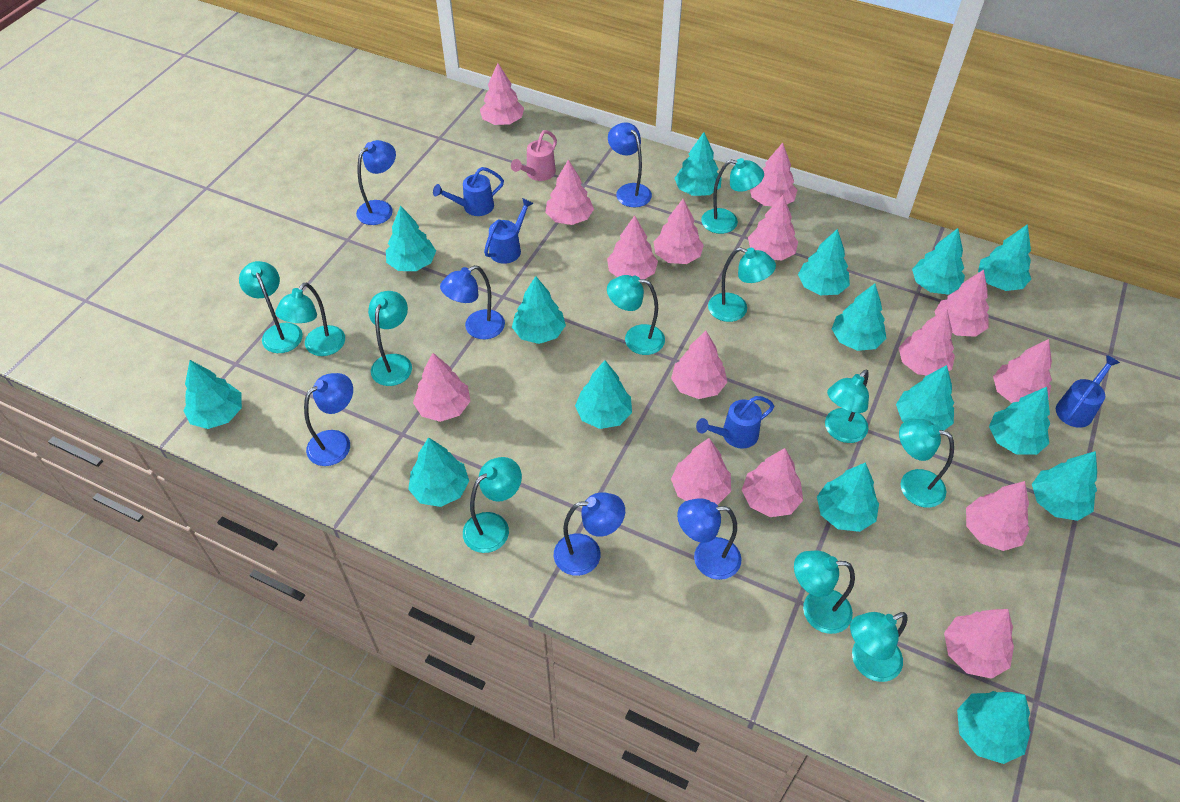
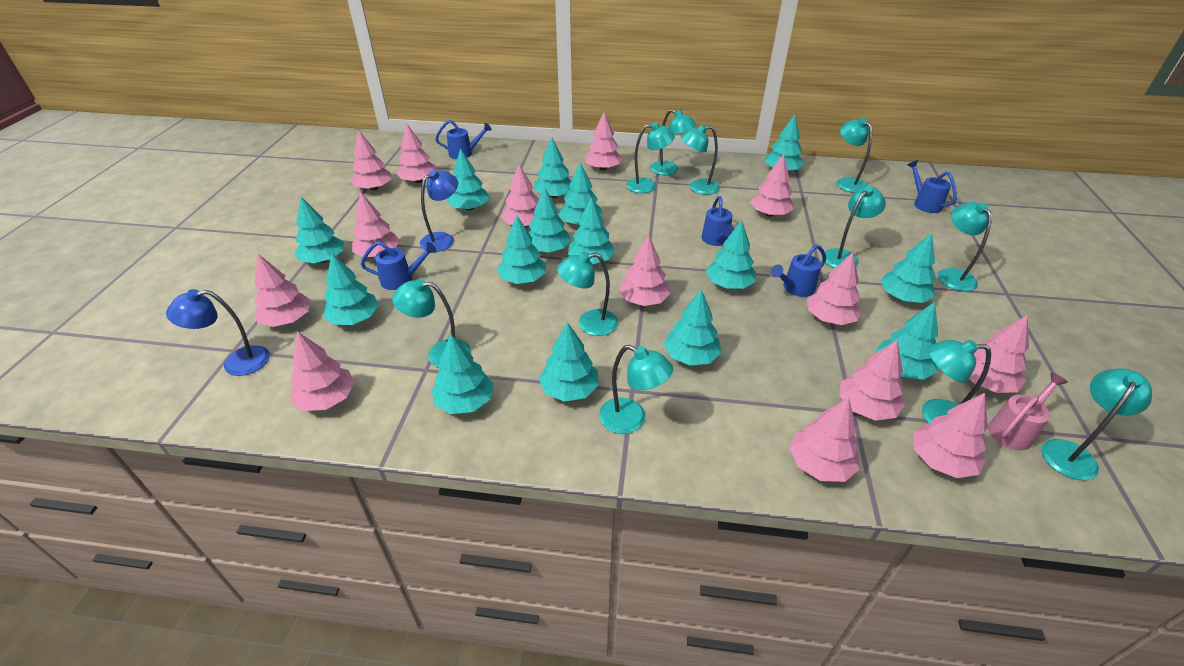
blue lamp: 6 -> 2
blue watering can: 4 -> 5
pink tree: 15 -> 14

